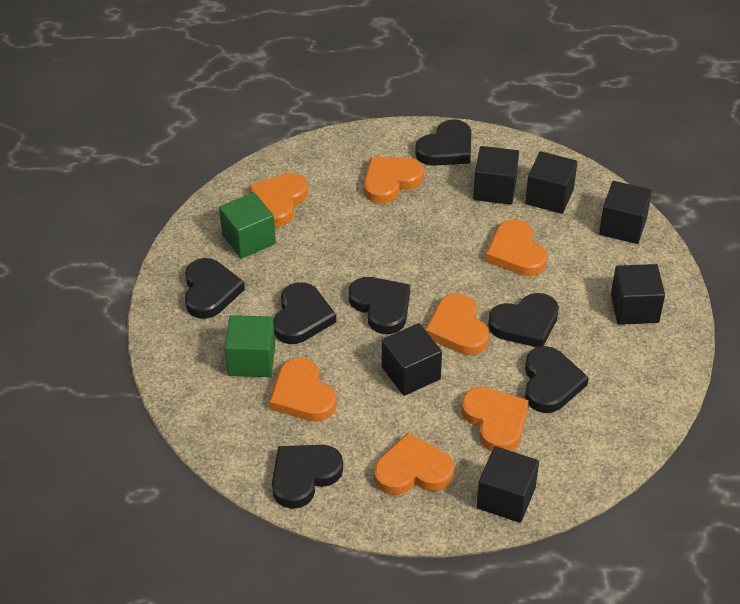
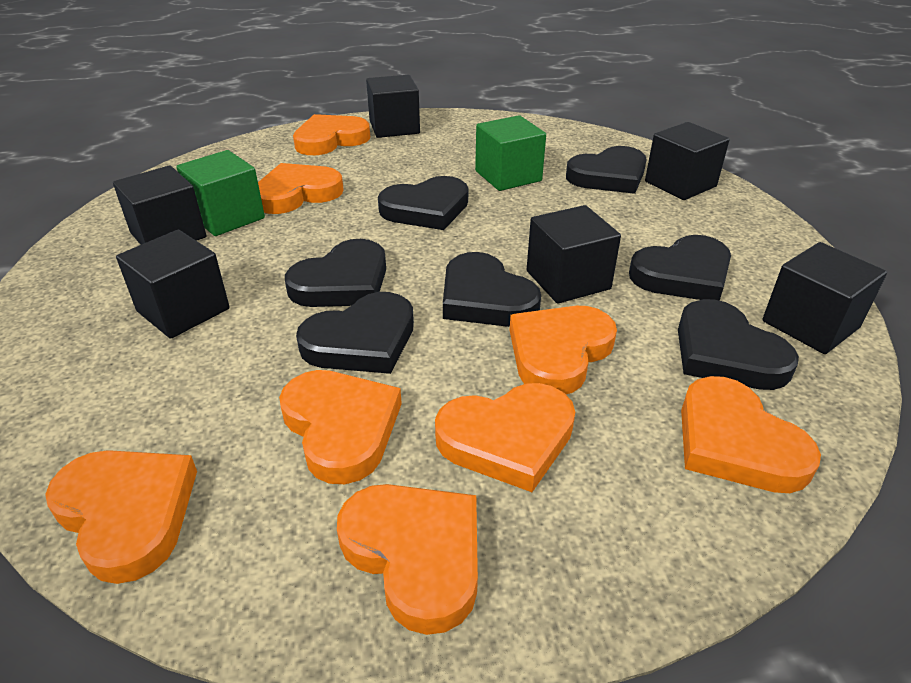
orange heart: 7 -> 8

